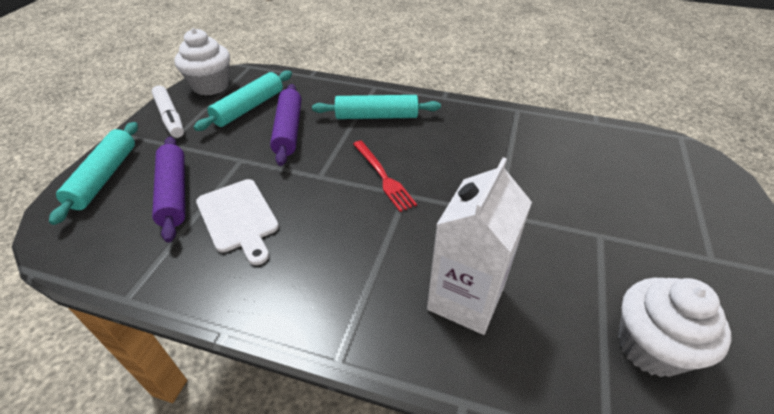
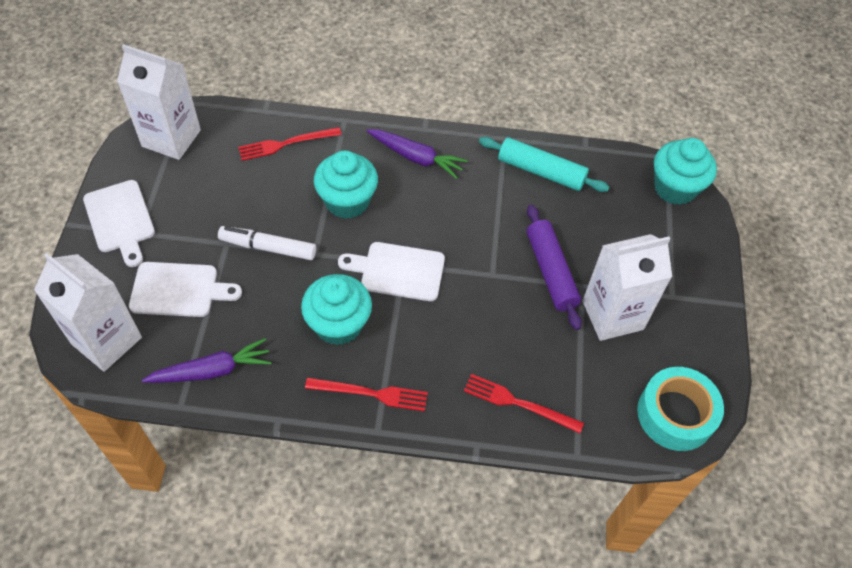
purple carrot: 0 -> 2
purple rolling pin: 2 -> 1
red fork: 1 -> 3
turquoise cupcake: 0 -> 3
turquoise rolling pin: 3 -> 1
turquoise tape: 0 -> 1
white carton: 1 -> 3
white cupcake: 2 -> 0
white cutting board: 1 -> 3

